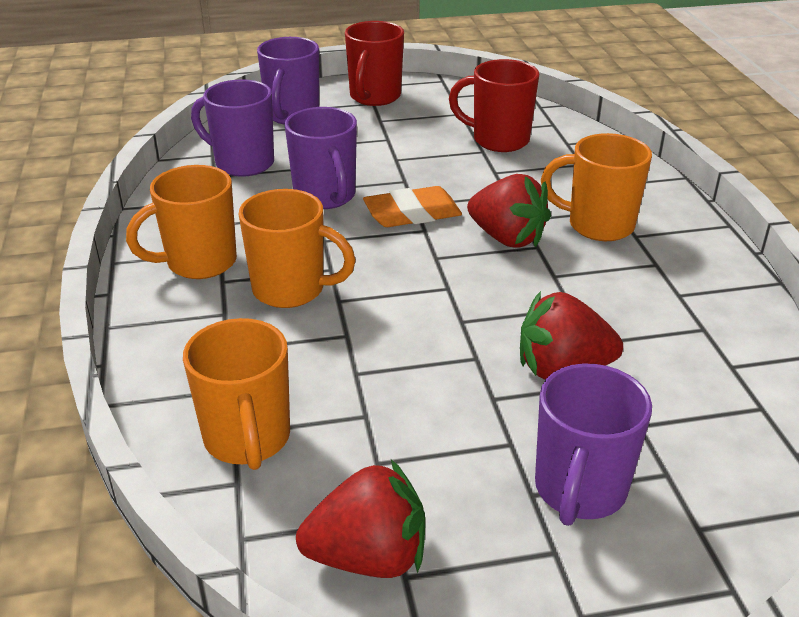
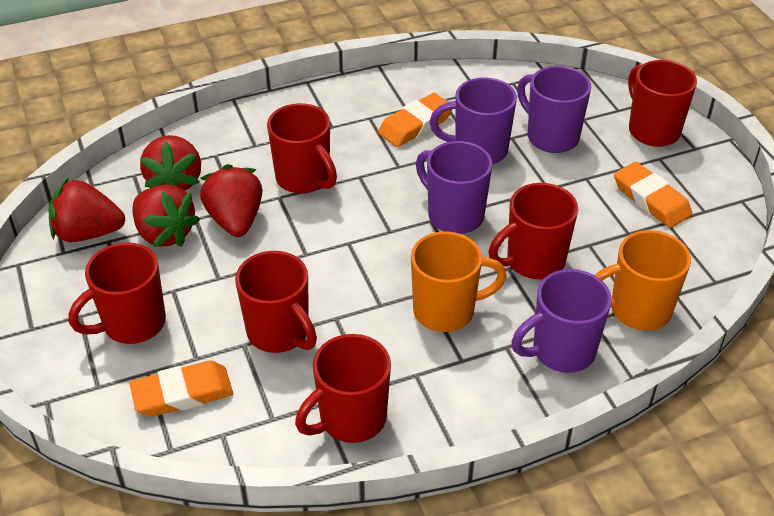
orange eraser: 1 -> 3
orange mug: 4 -> 2
red mug: 2 -> 6
red strawberry: 3 -> 4

